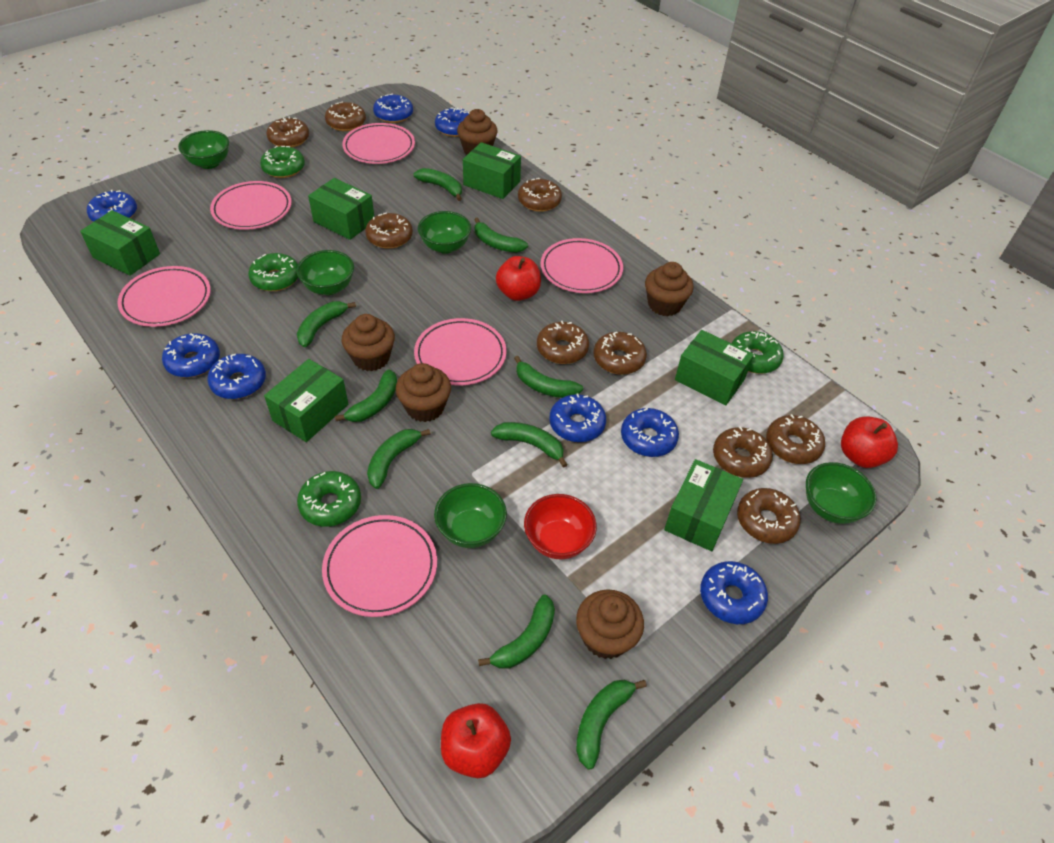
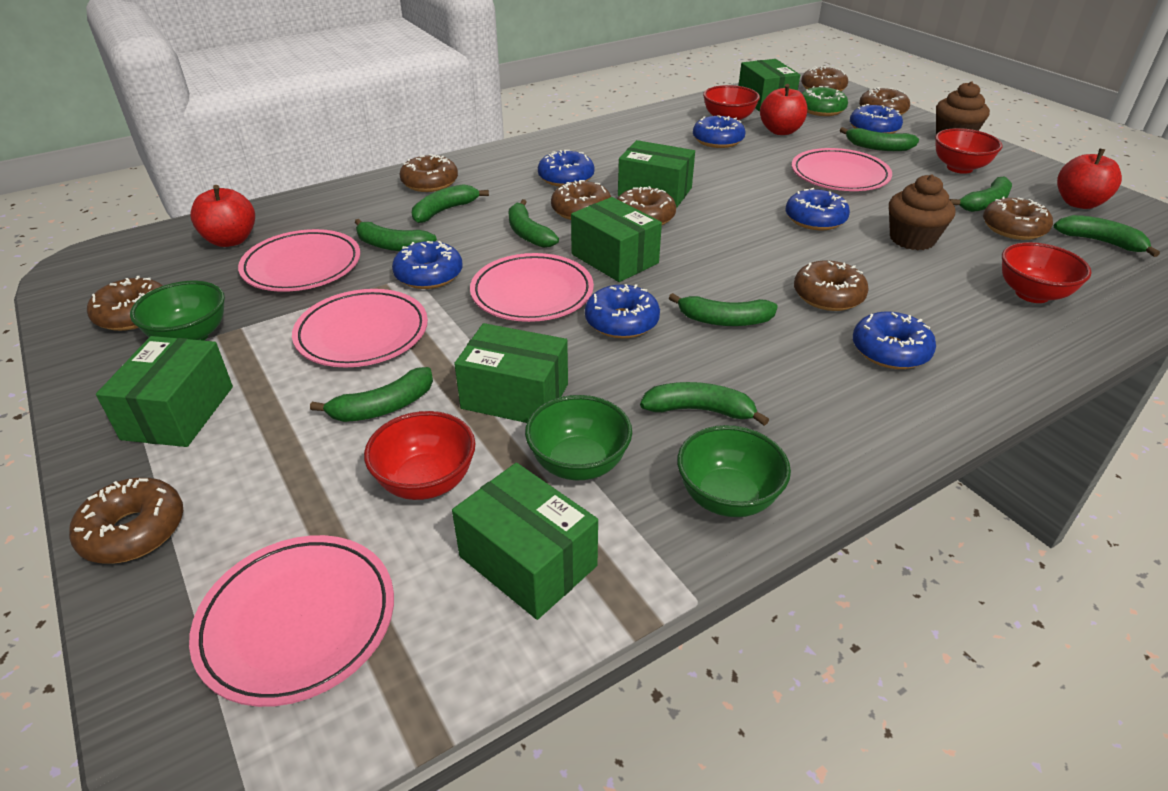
blue donut: 8 -> 7
brown cupcake: 5 -> 2
green bowl: 5 -> 3
green donut: 4 -> 1
pink plate: 6 -> 5
red bowl: 1 -> 4

